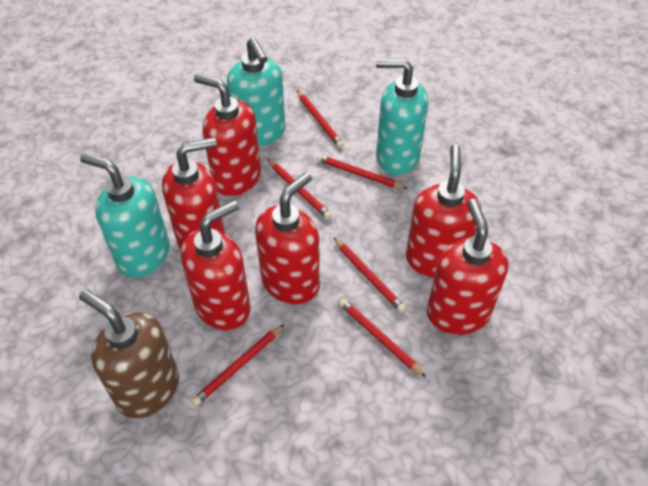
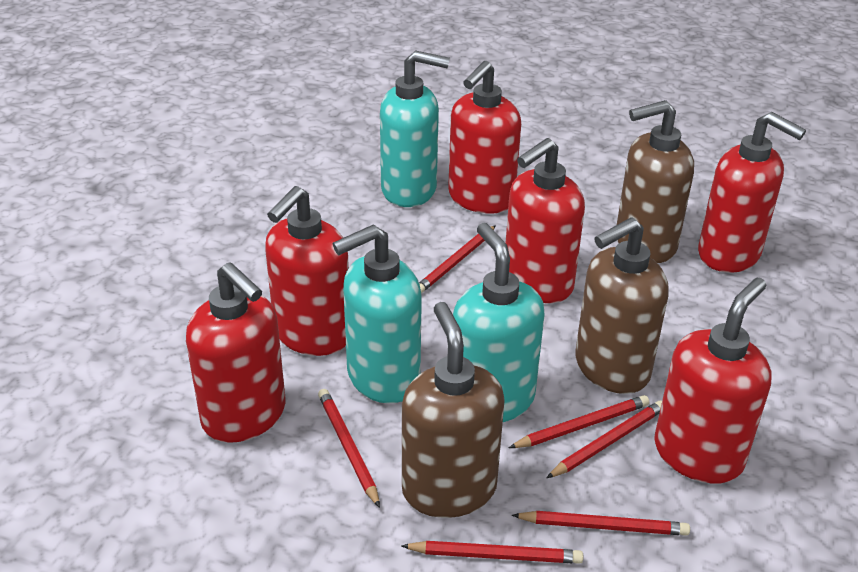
brown soap dispenser: 1 -> 3

